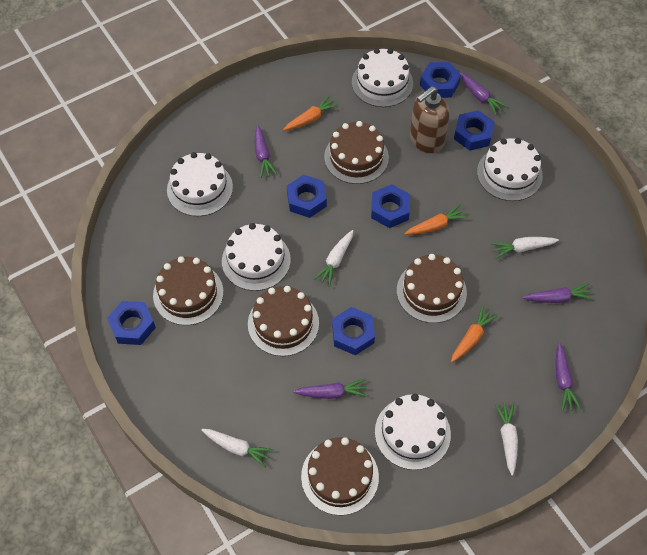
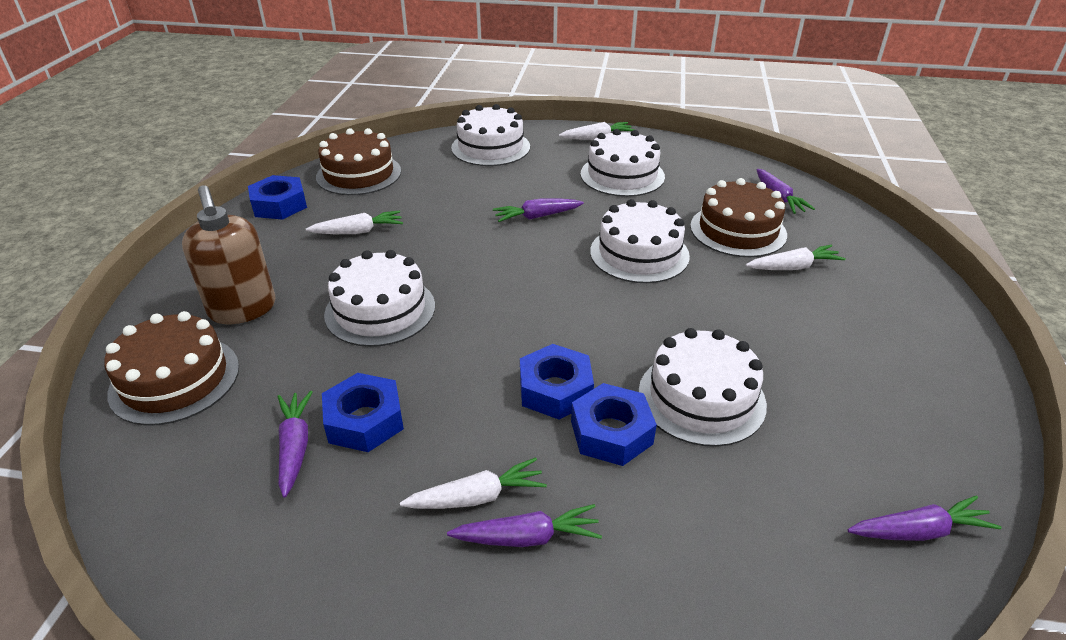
blue nut: 6 -> 4
brown cake: 5 -> 3
orange carrot: 3 -> 0

